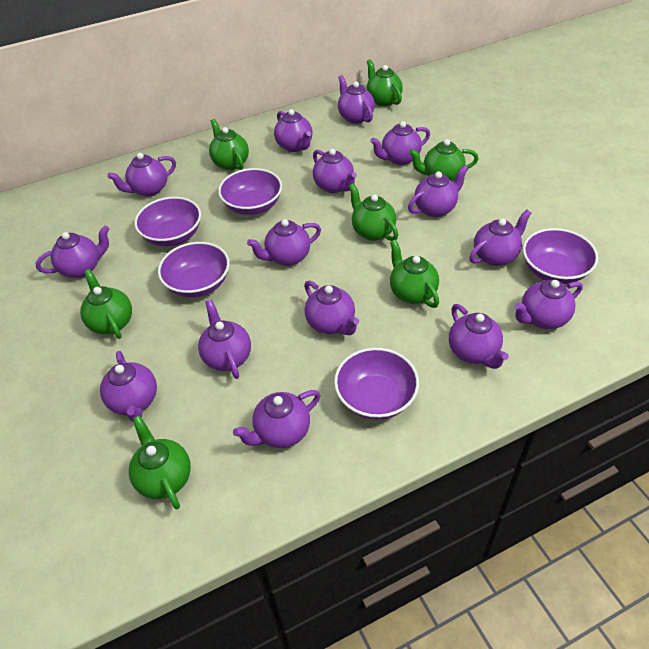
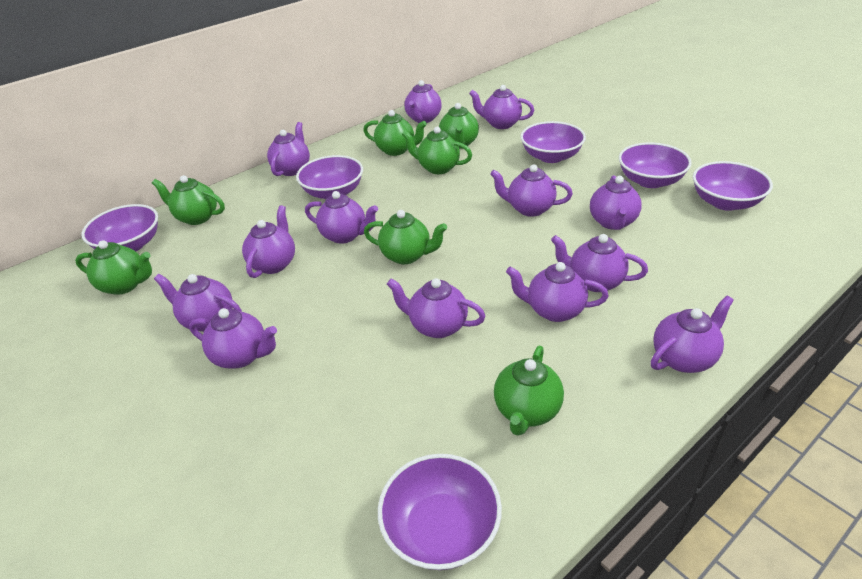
purple bowl: 5 -> 6
purple teapot: 15 -> 13

